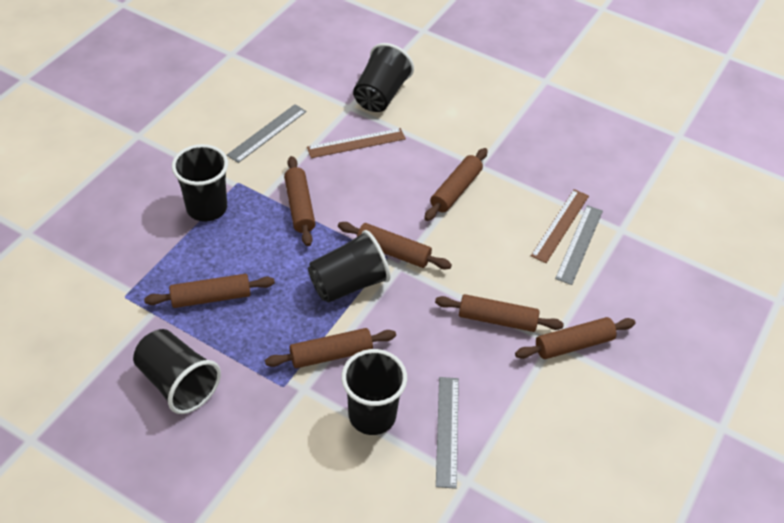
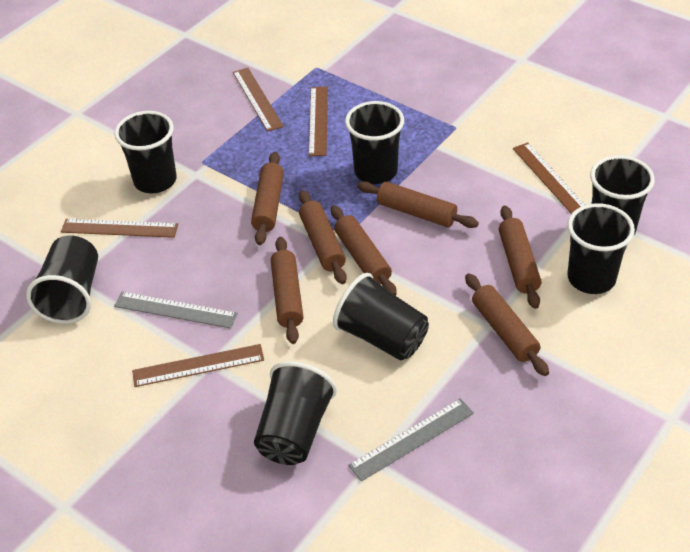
black cup: 5 -> 7
brown ruler: 2 -> 5
grey ruler: 3 -> 2

